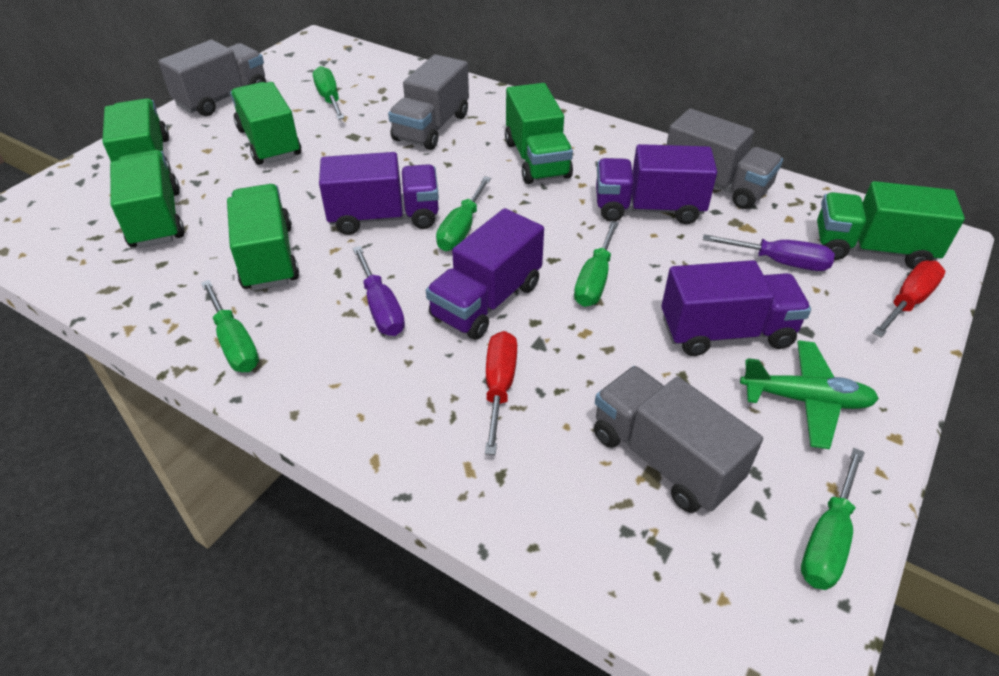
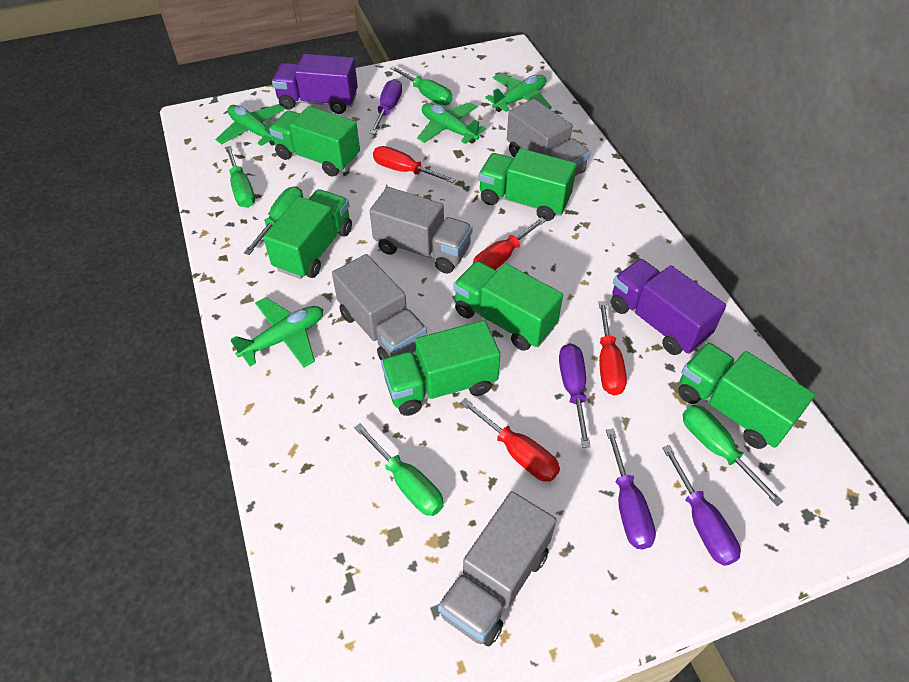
green plane: 1 -> 4
purple screwdriver: 2 -> 4
purple truck: 4 -> 2
red screwdriver: 2 -> 4

